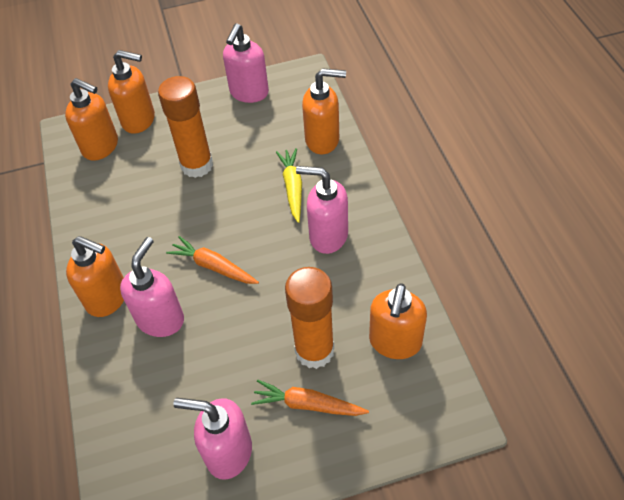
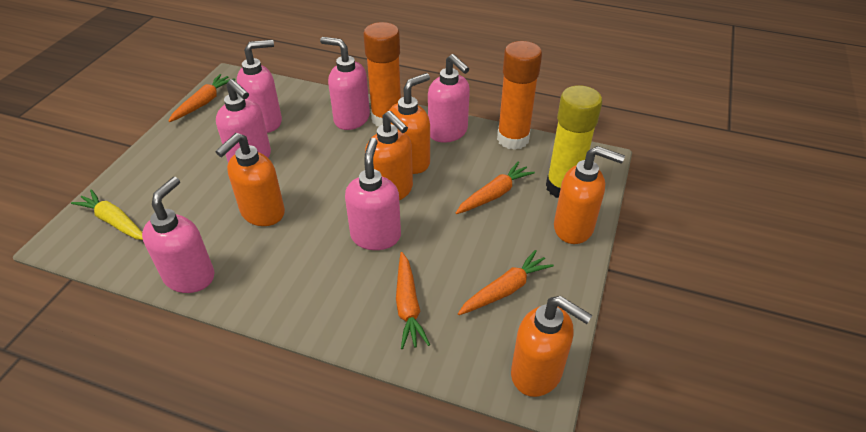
orange carrot: 2 -> 4
pink soap dispenser: 4 -> 6
yellow glue stick: 0 -> 1

